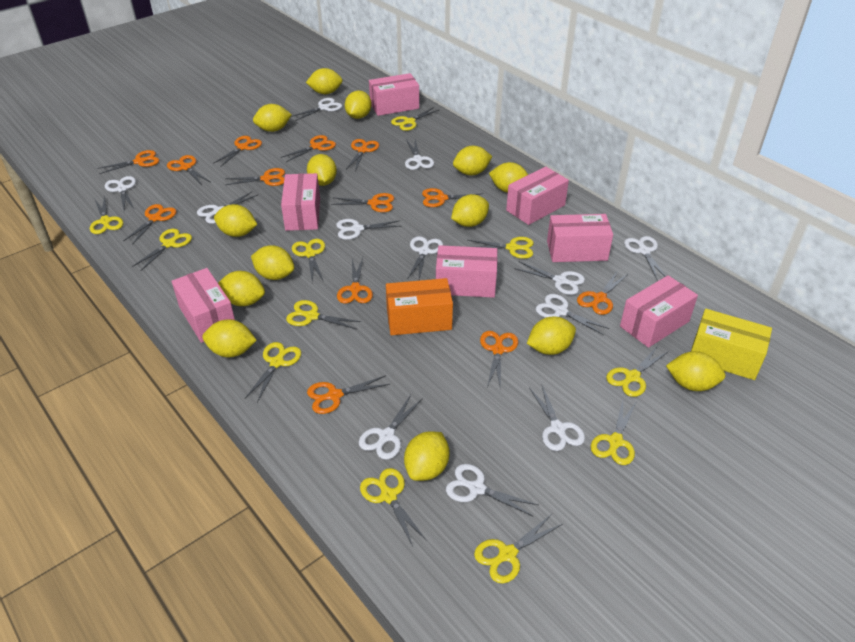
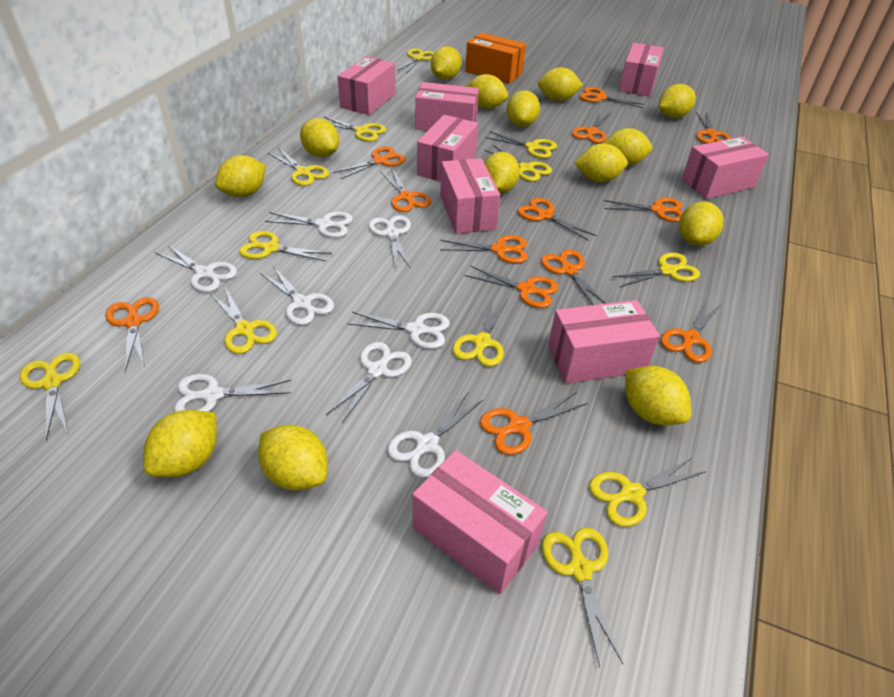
pink box: 7 -> 8
white scissors: 12 -> 8
yellow box: 1 -> 0
yellow scissors: 11 -> 12

